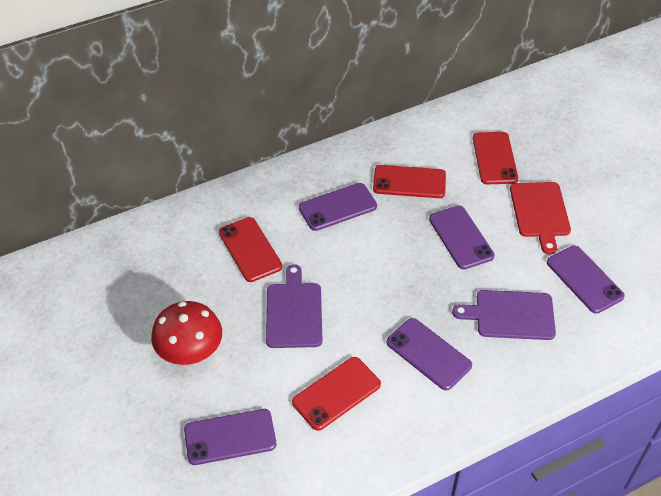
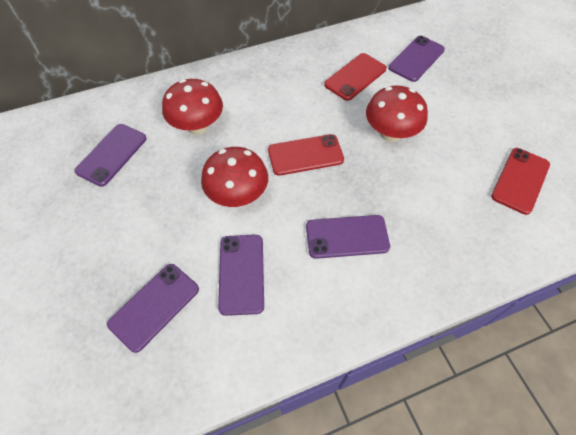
purple cutting board: 2 -> 0
red cutting board: 1 -> 0
red mushroom: 1 -> 3
red phone: 4 -> 3

